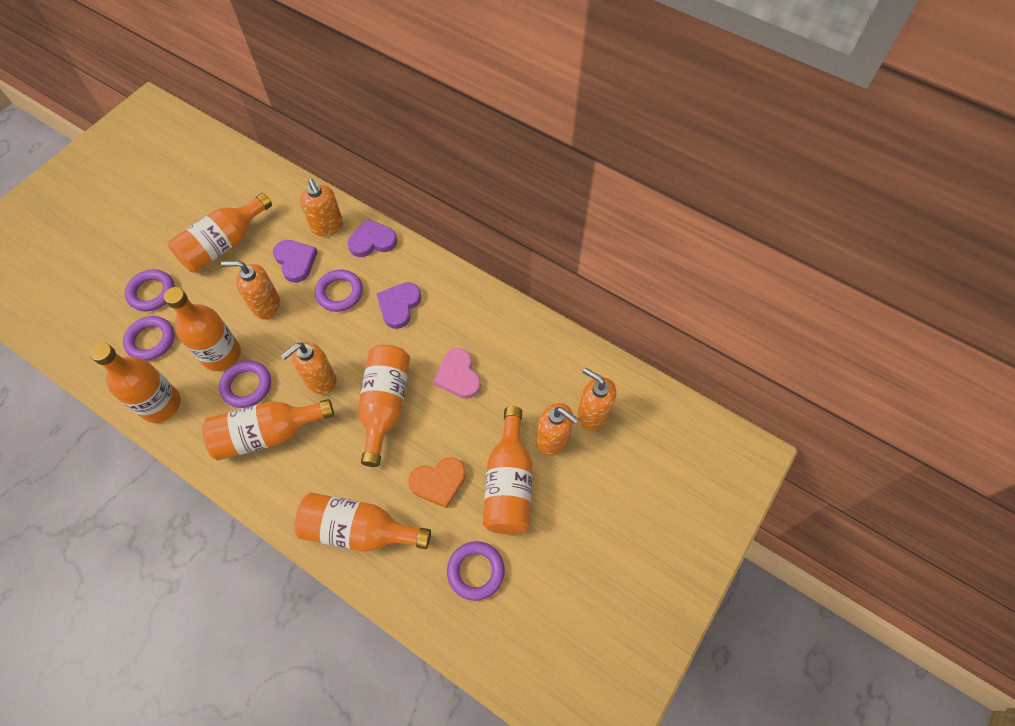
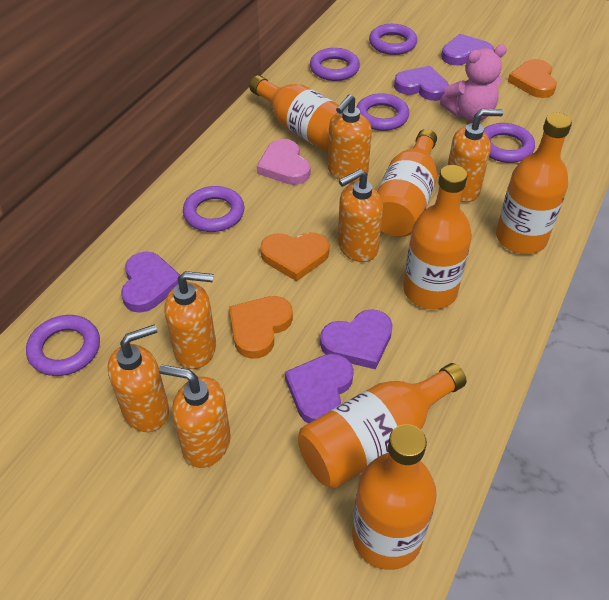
orange bottle: 7 -> 6
orange heart: 1 -> 3
orange soap dispenser: 5 -> 6
pink teddy bear: 0 -> 1
purple heart: 3 -> 5
purple ring: 5 -> 6

